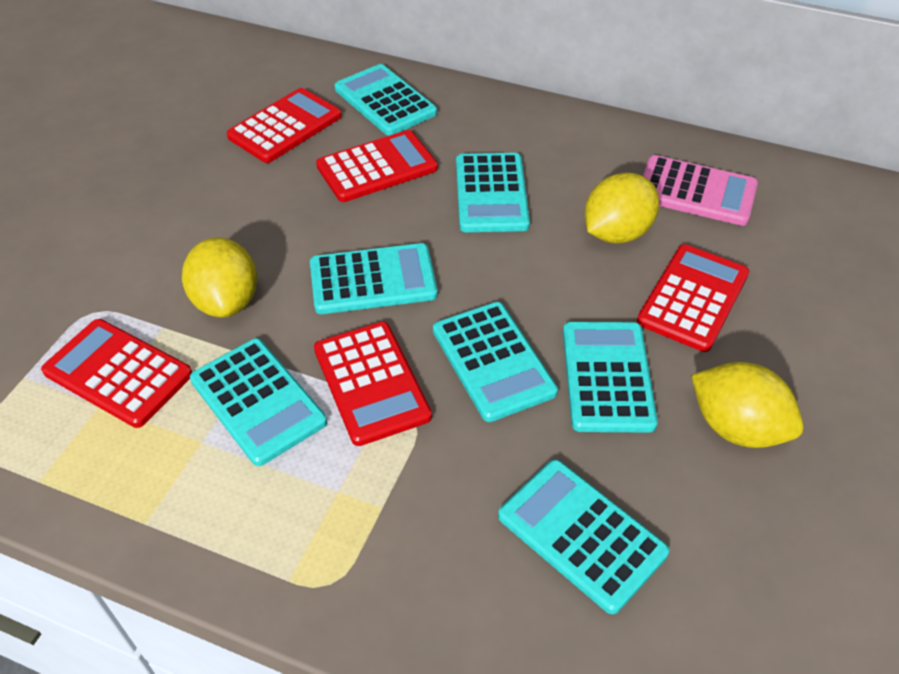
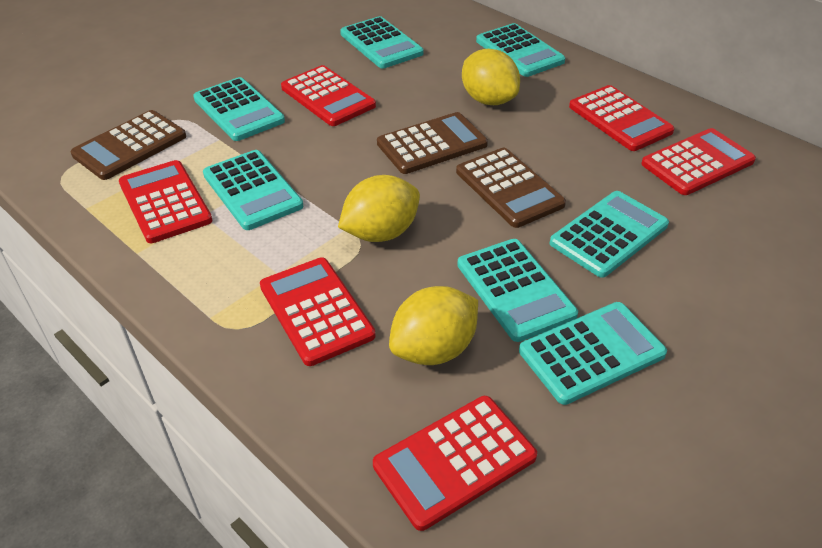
brown calculator: 0 -> 3
pink calculator: 1 -> 0
red calculator: 5 -> 6

